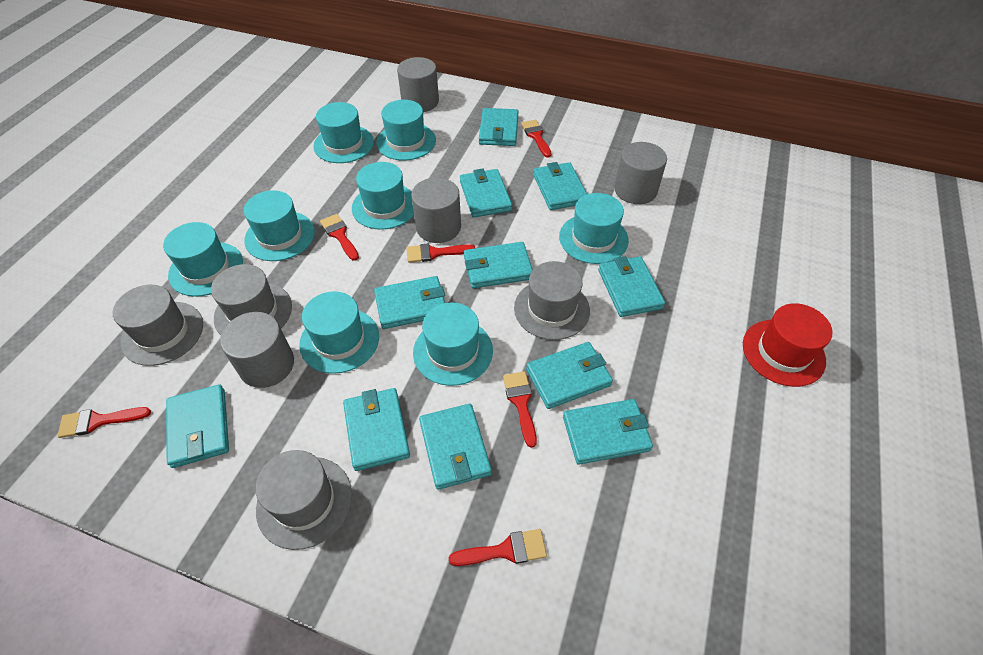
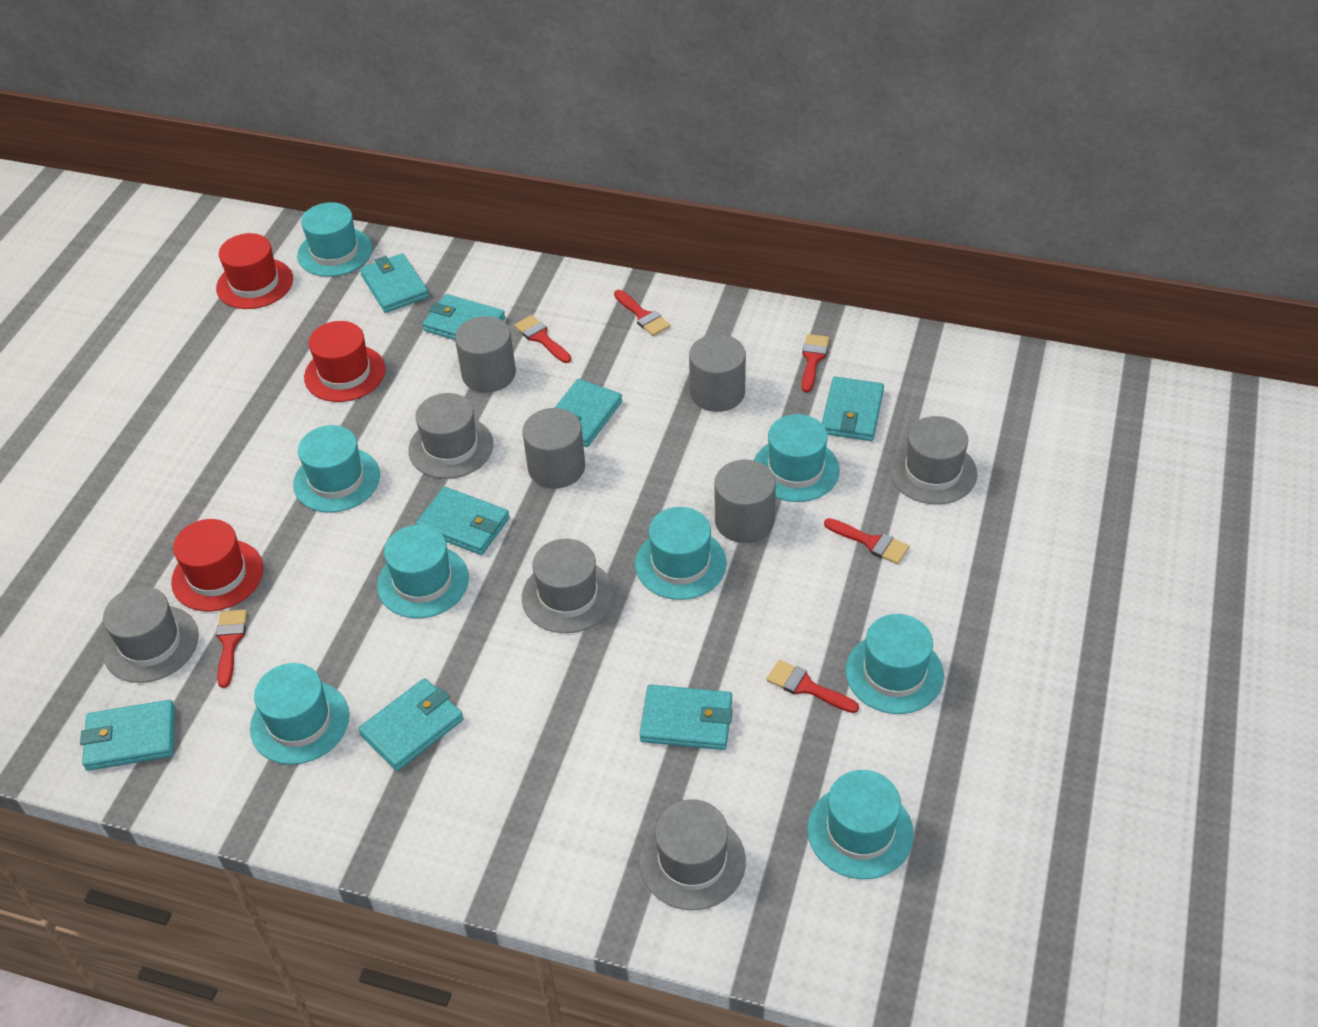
grey hat: 4 -> 5
red hat: 1 -> 3
turquoise wallet: 11 -> 8

